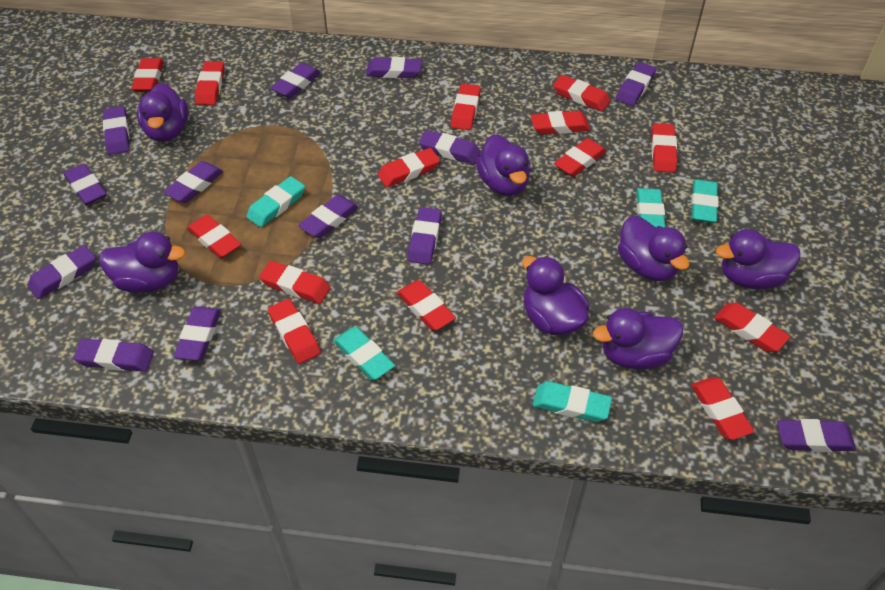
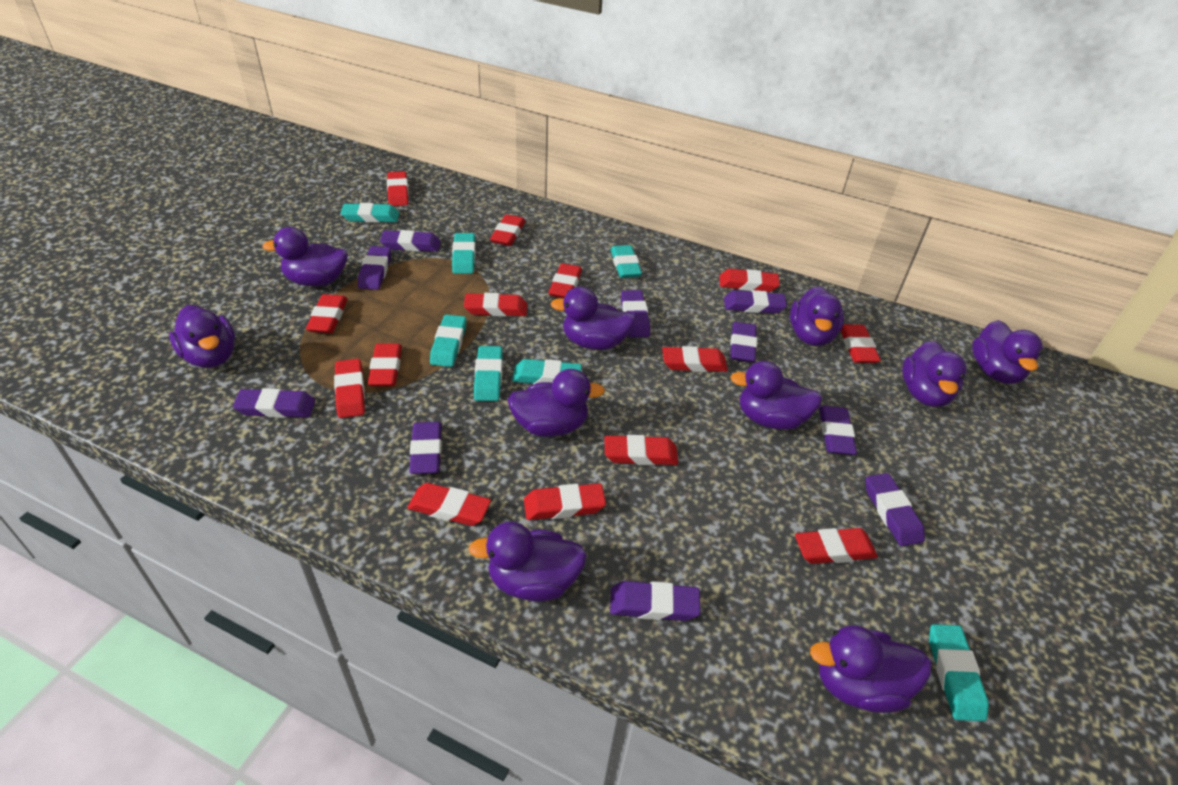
purple duck: 7 -> 10
purple eraser: 13 -> 10
turquoise eraser: 5 -> 7

